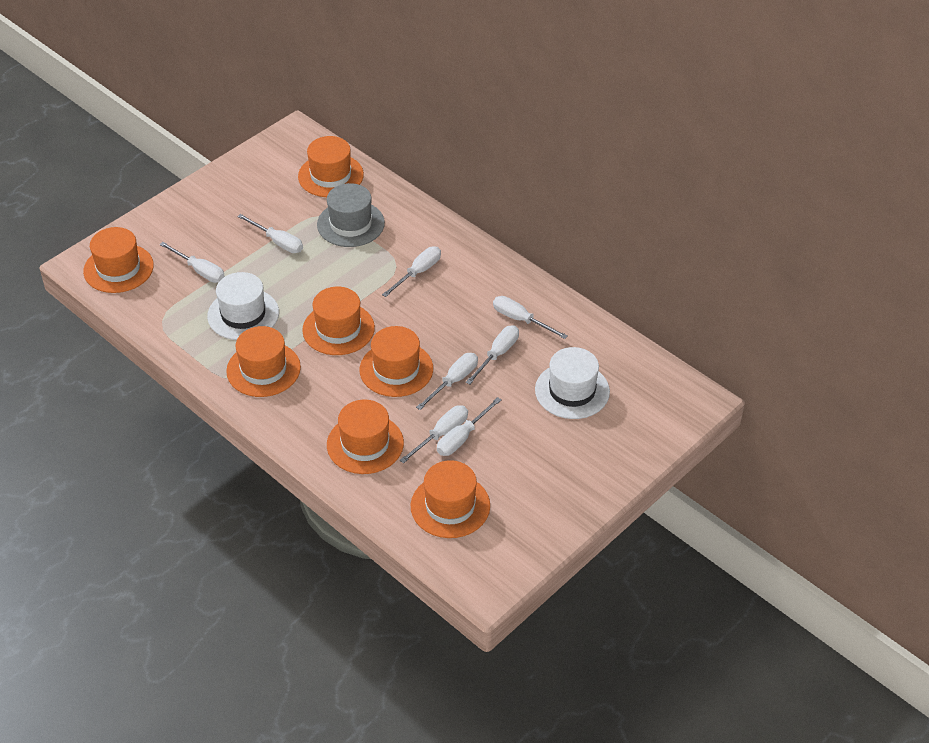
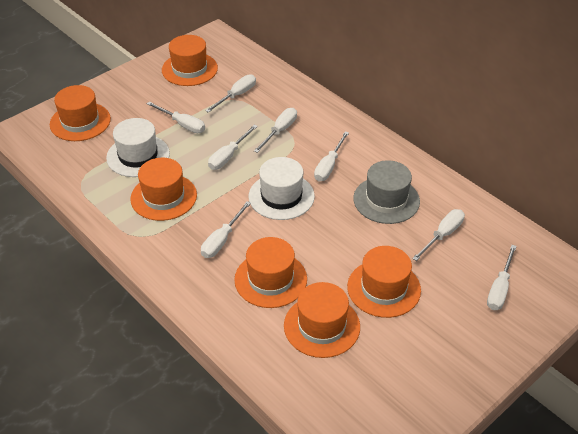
orange hat: 7 -> 6

